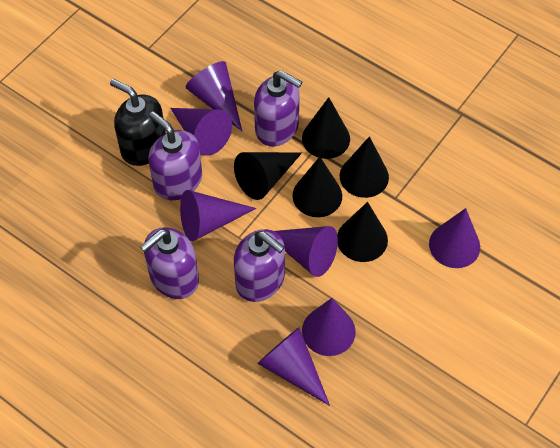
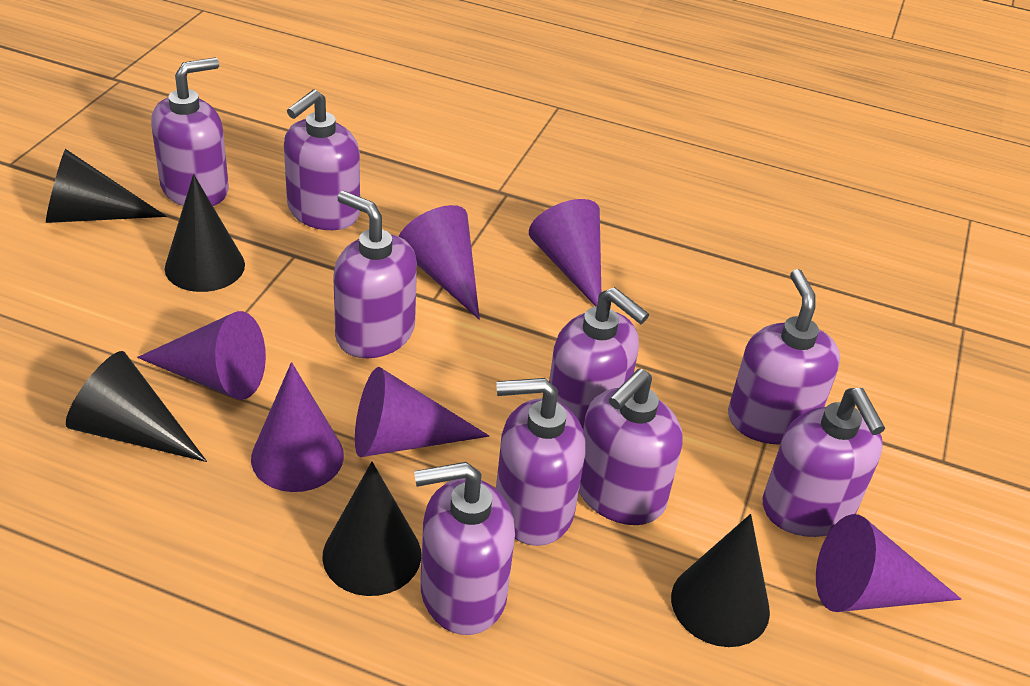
black soap dispenser: 1 -> 0
purple cone: 7 -> 6
purple soap dispenser: 4 -> 9

